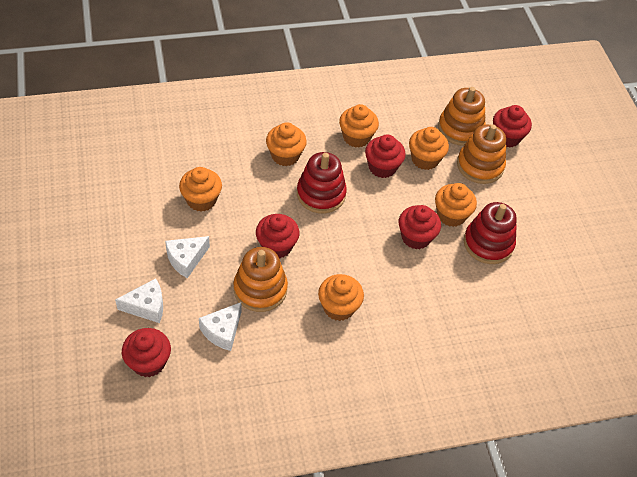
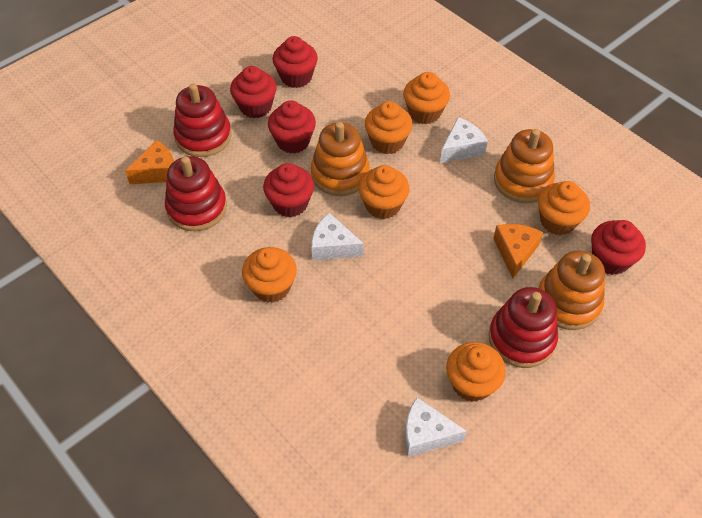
orange cheese: 0 -> 2
red stacking toy: 2 -> 3

